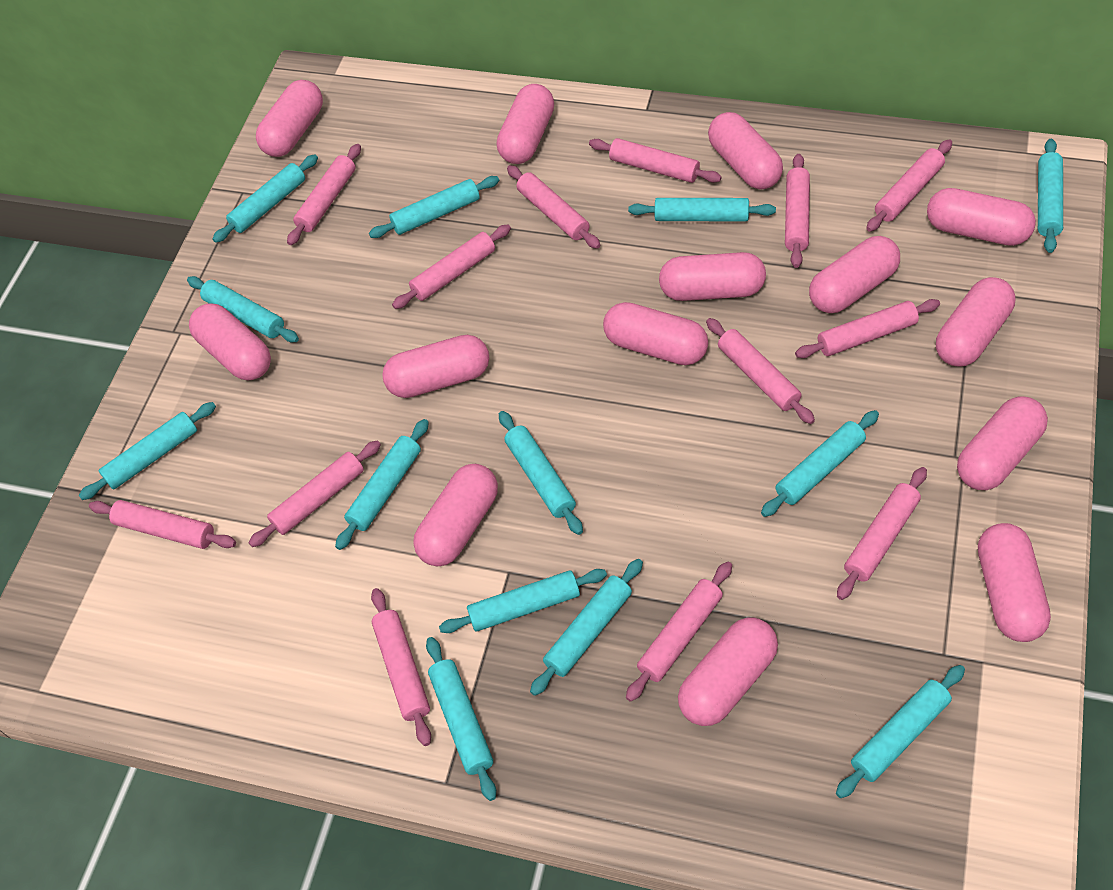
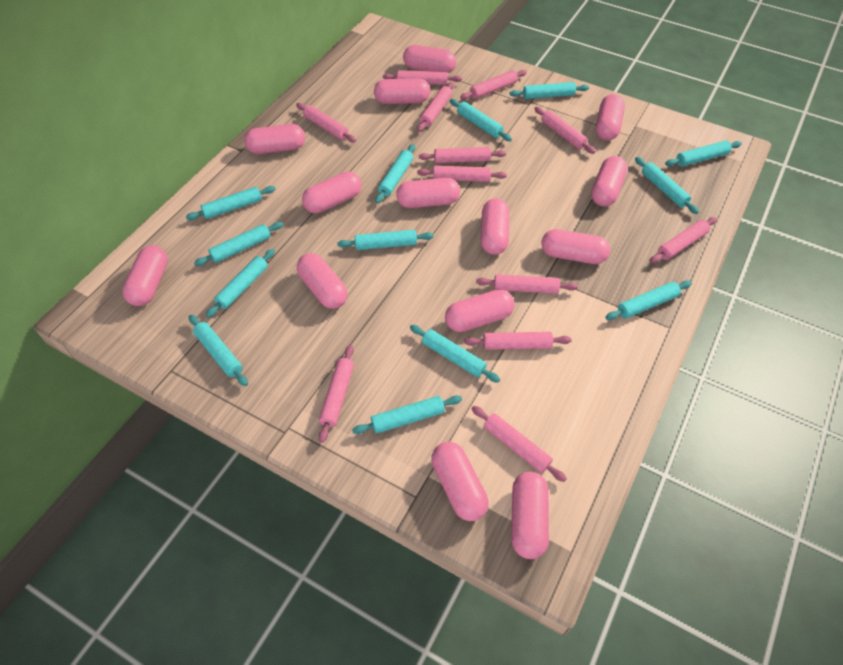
pink rolling pin: 13 -> 12

